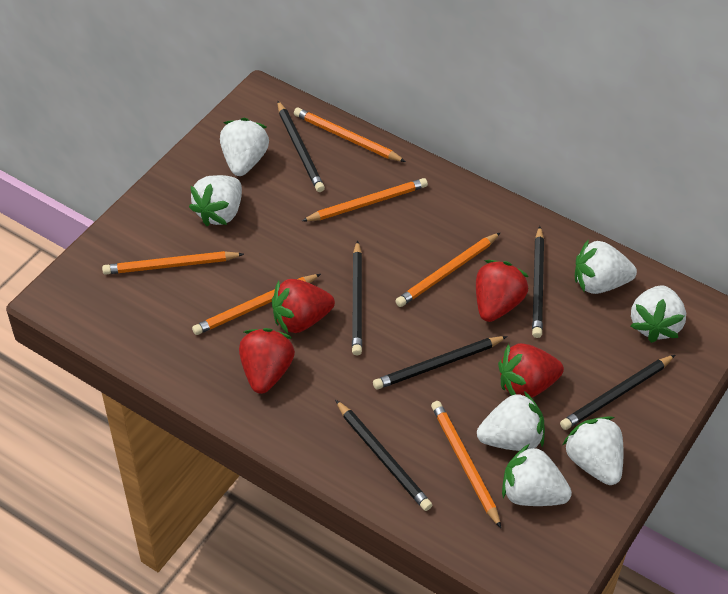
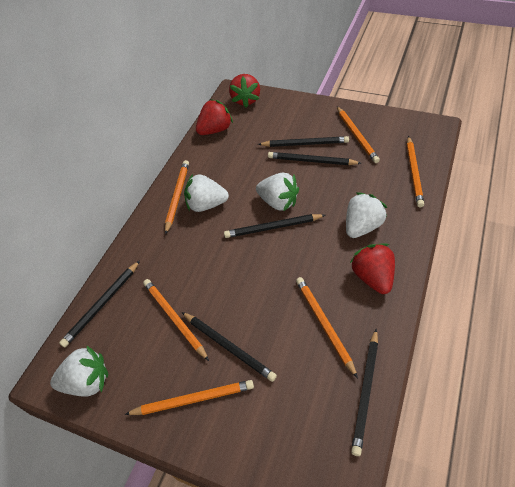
red strawberry: 4 -> 3
white strawberry: 7 -> 4

